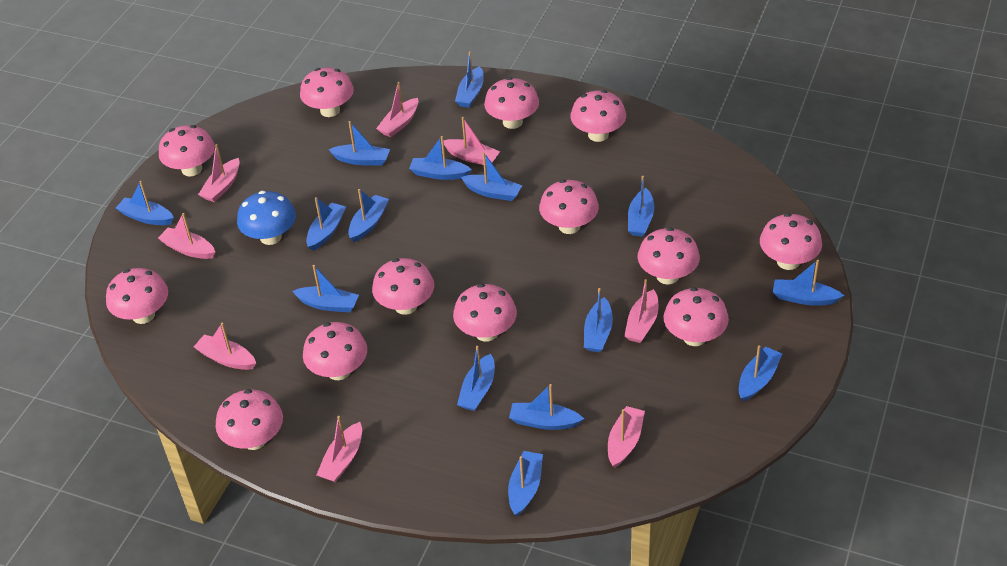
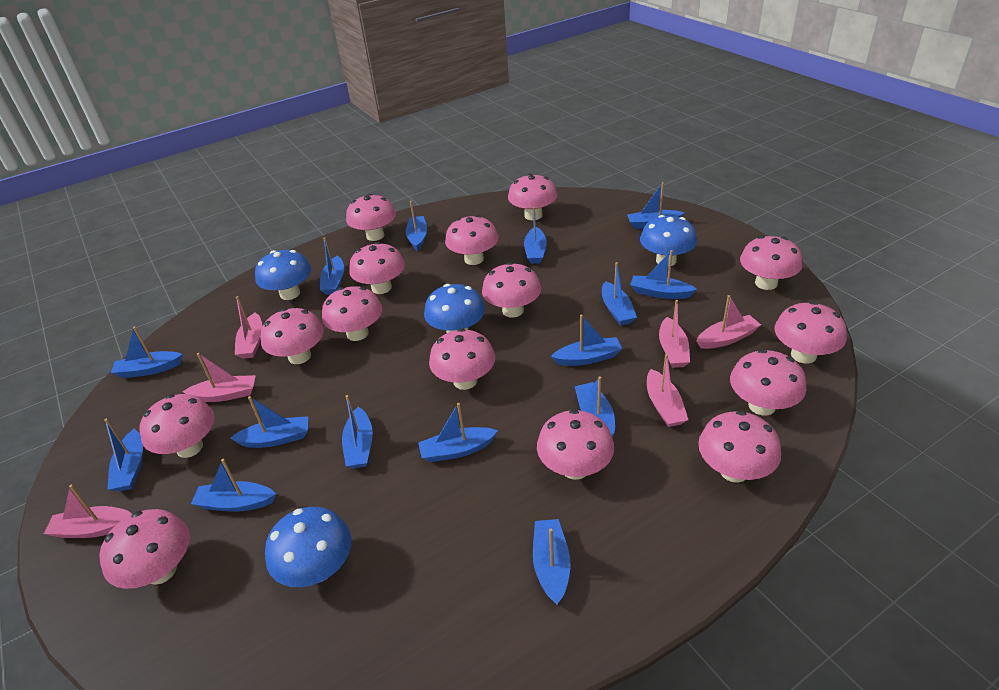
blue mushroom: 1 -> 4
pink boat: 8 -> 6
pink mushroom: 13 -> 15

